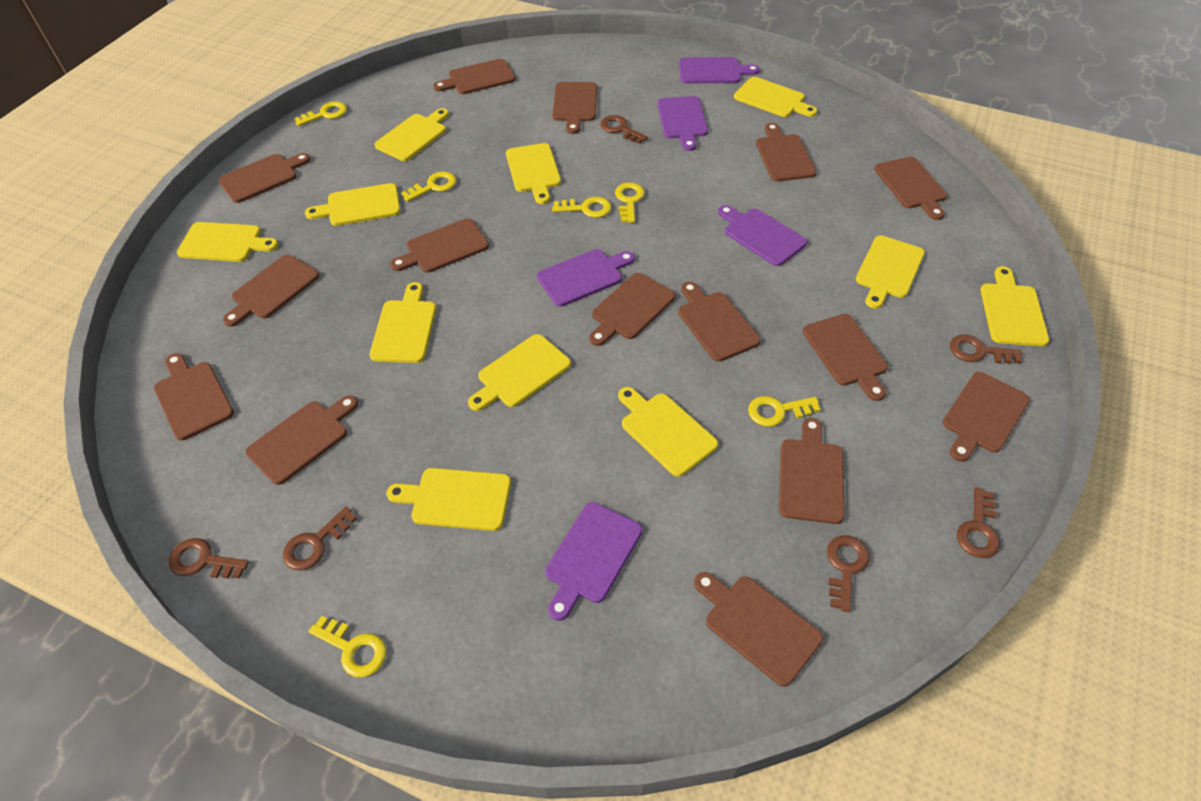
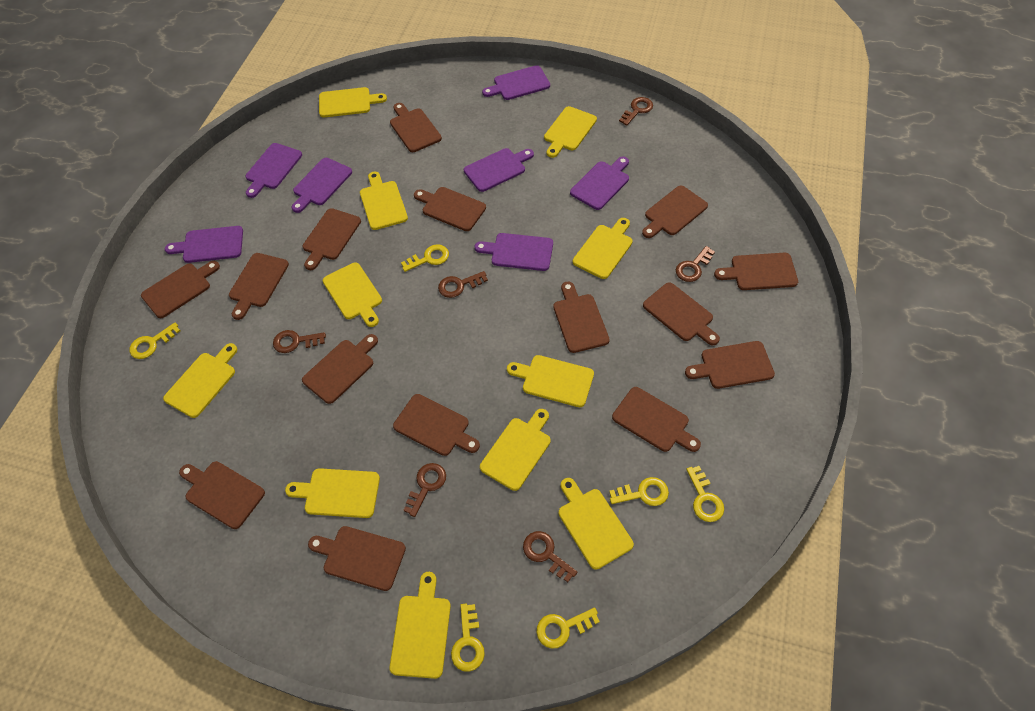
purple cutting board: 5 -> 7

